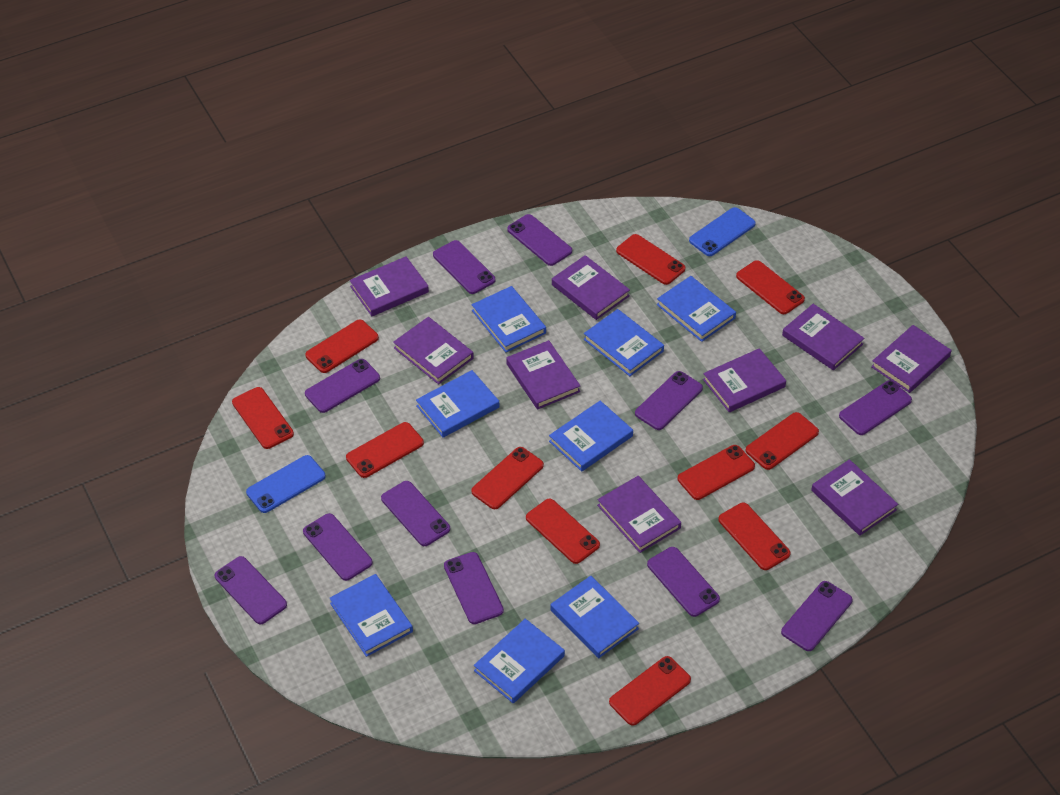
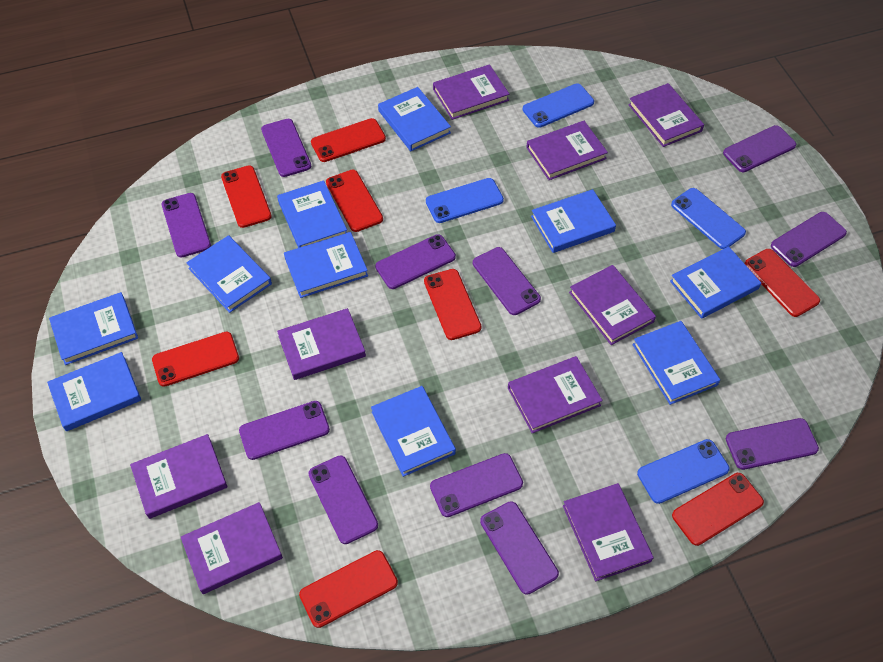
blue book: 8 -> 10
blue phone: 2 -> 4
red phone: 11 -> 8

